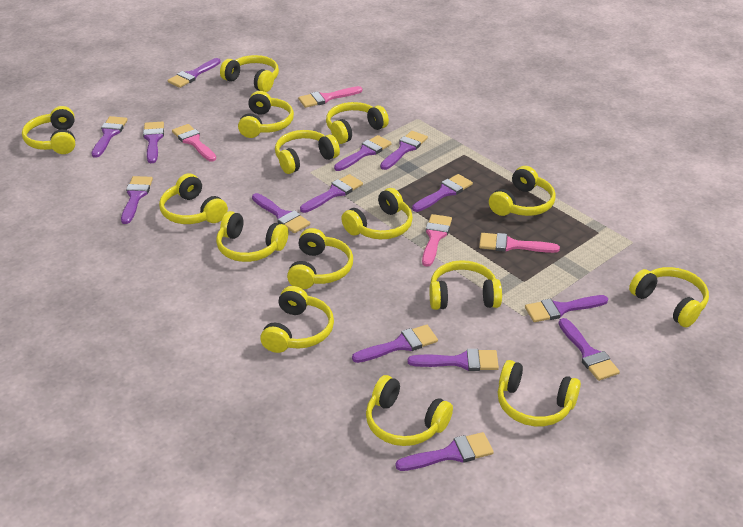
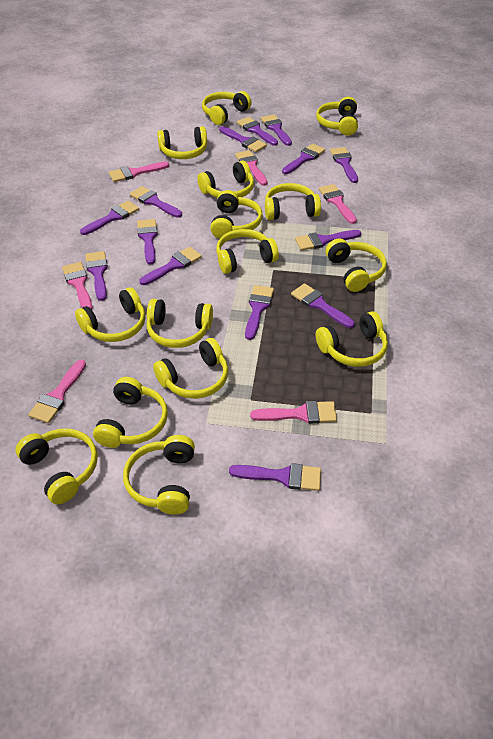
pink brush: 4 -> 6

